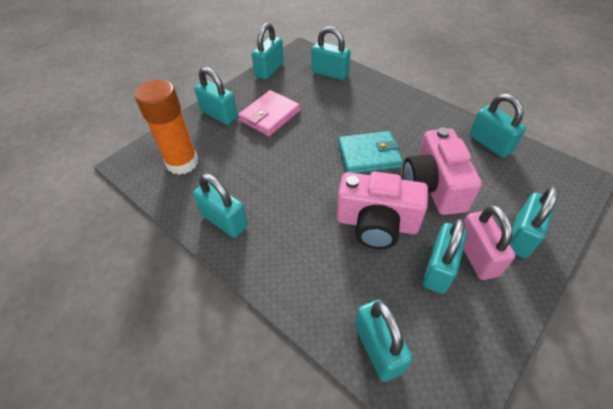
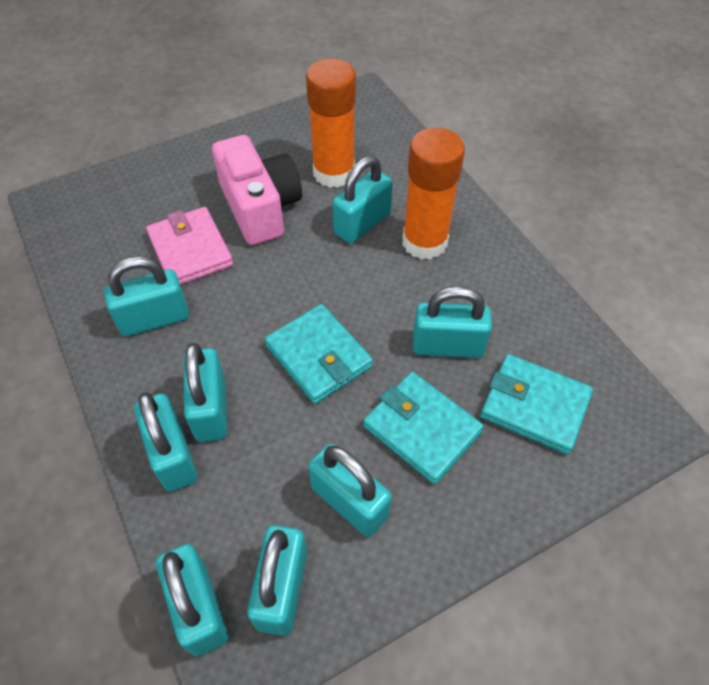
orange glue stick: 1 -> 2
pink camera: 2 -> 1
pink padlock: 1 -> 0
turquoise wallet: 1 -> 3

